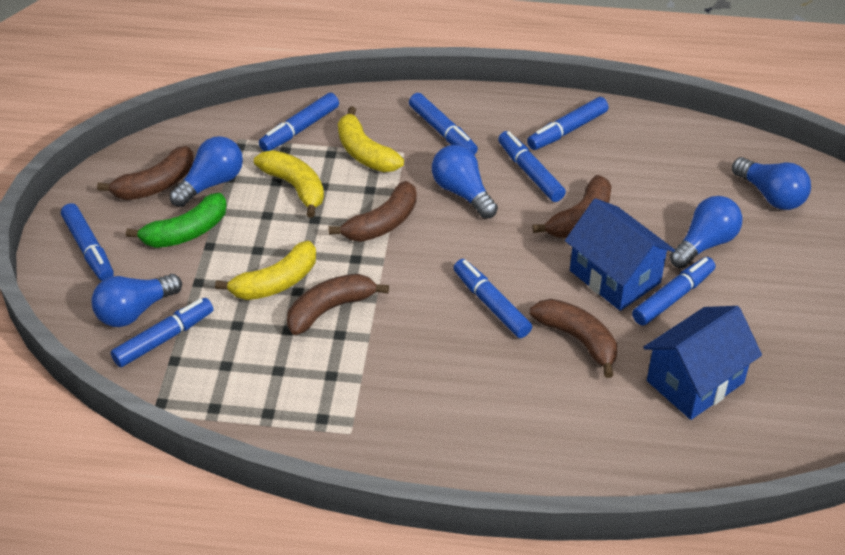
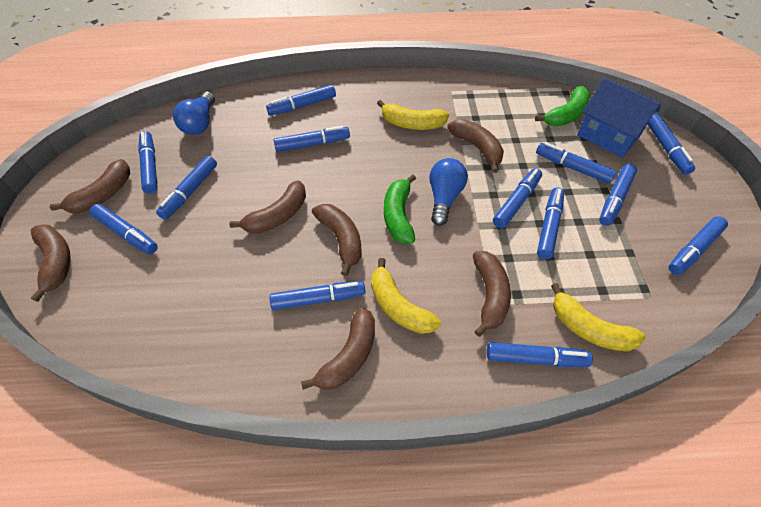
blue house: 2 -> 1
blue light bulb: 5 -> 2
blue marker: 8 -> 13
brown banana: 5 -> 7
green banana: 1 -> 2

